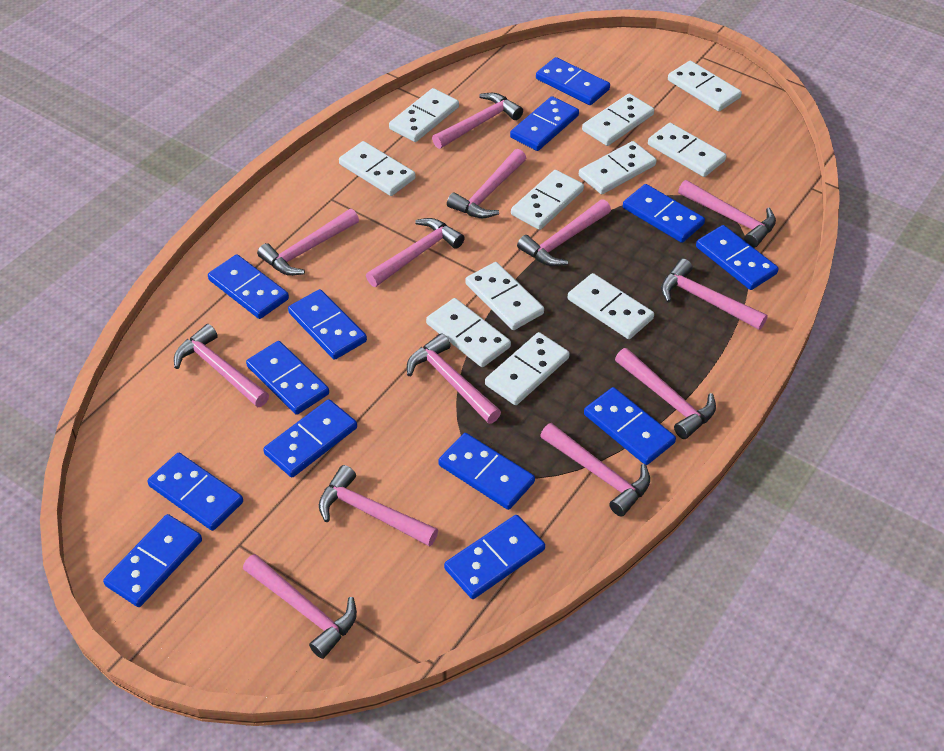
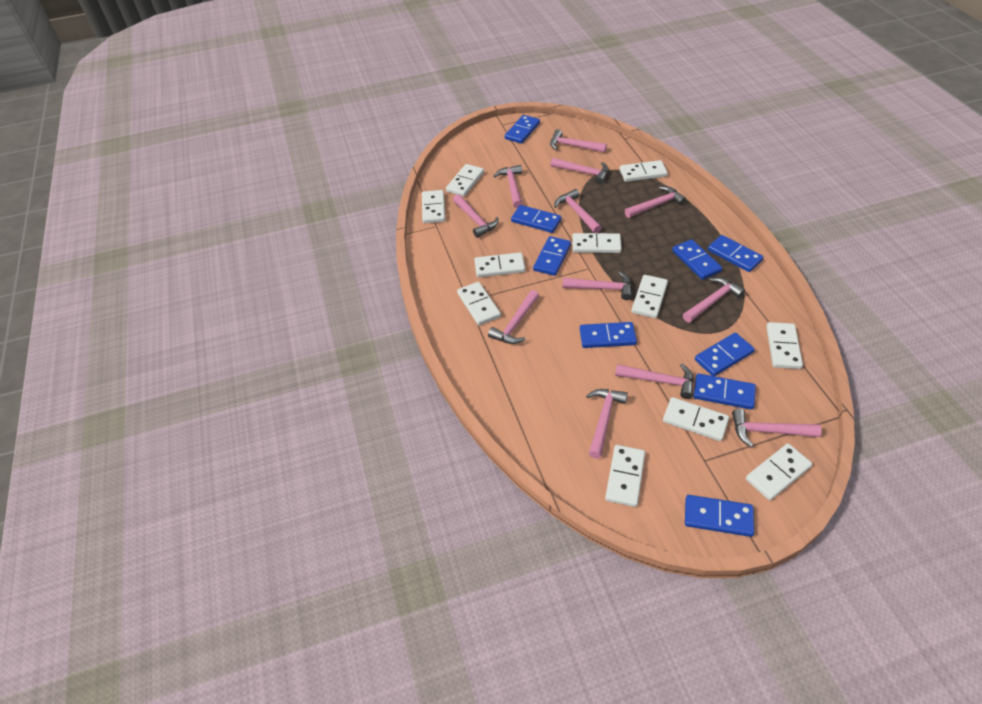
blue domino: 13 -> 9
pink hammer: 13 -> 12

